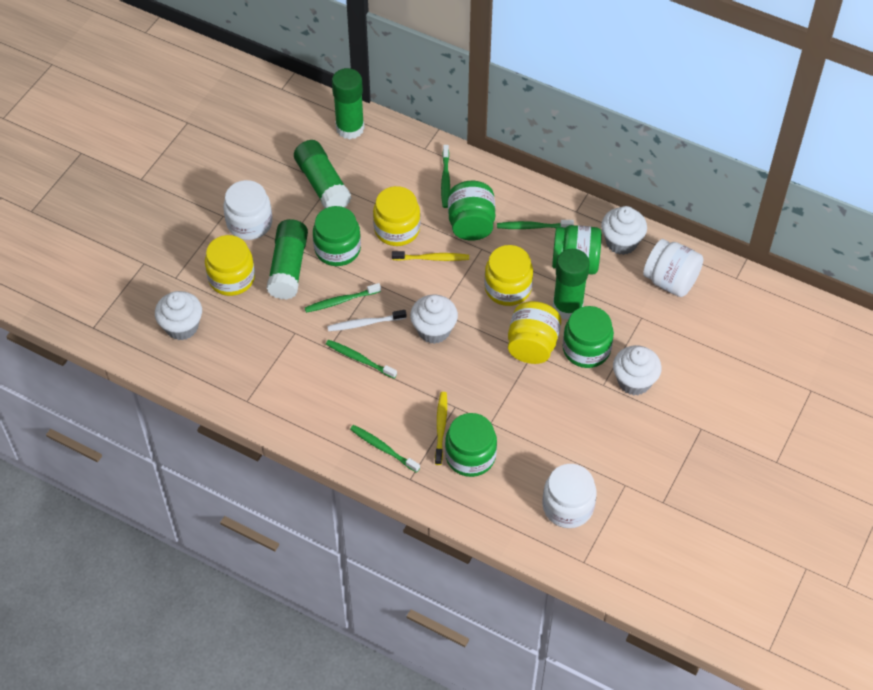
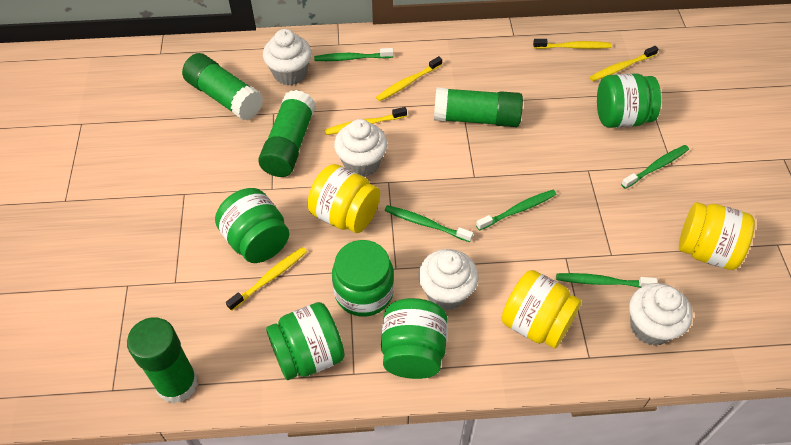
white jar: 3 -> 0
white toothbrush: 1 -> 0
yellow jar: 4 -> 3
yellow toothbrush: 2 -> 5

